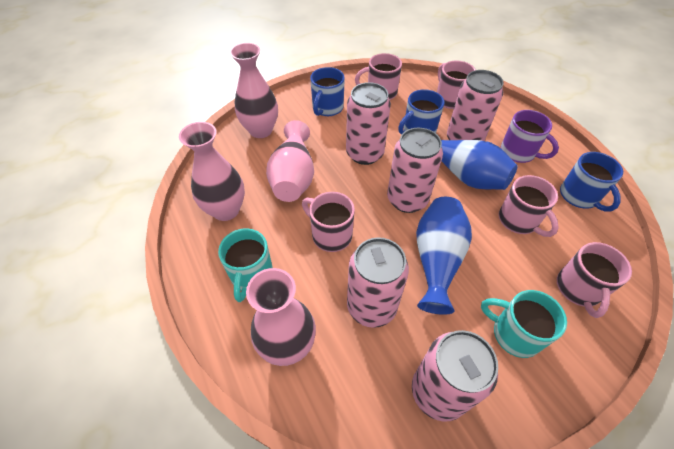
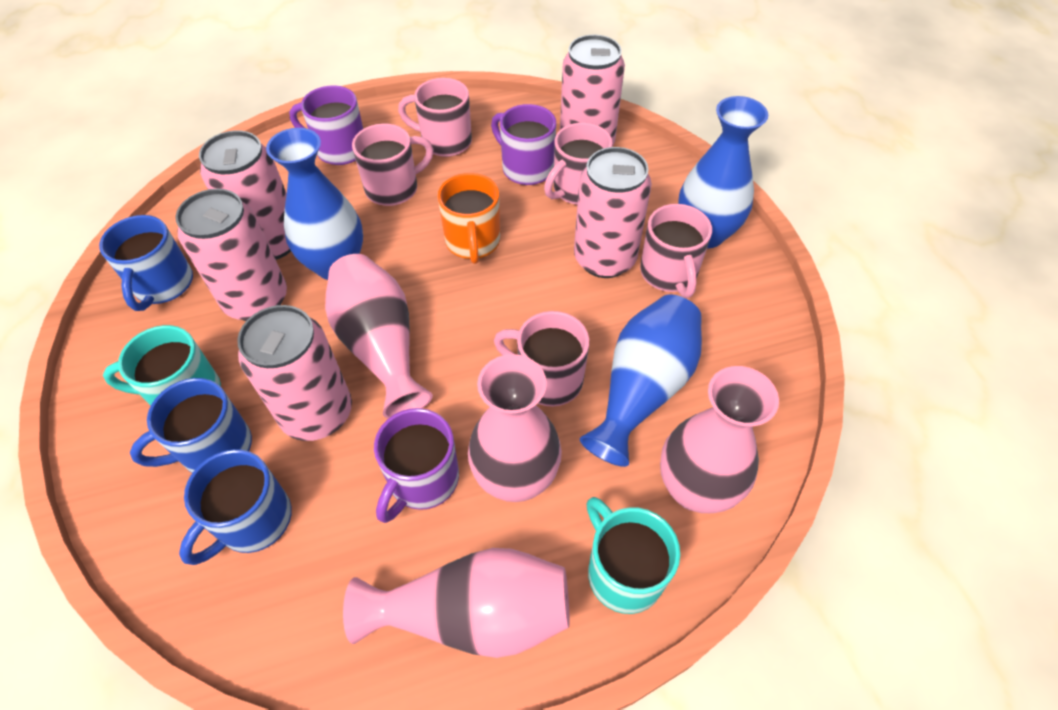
blue vase: 2 -> 3
orange mug: 0 -> 1
purple mug: 1 -> 3

